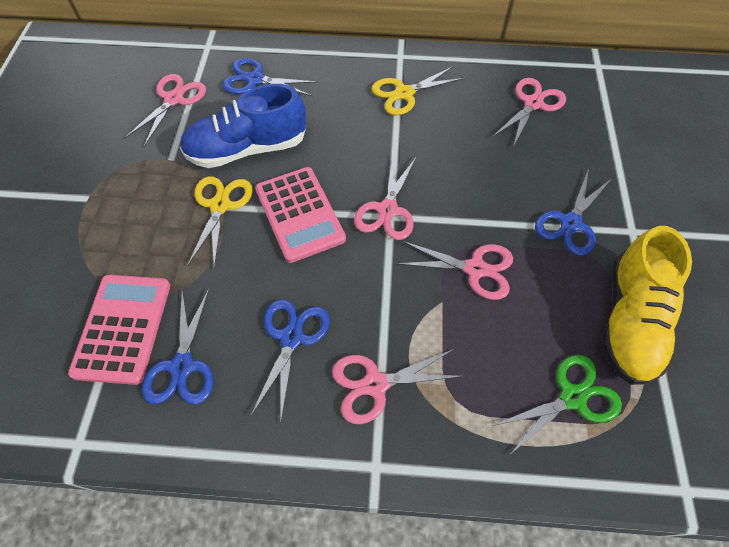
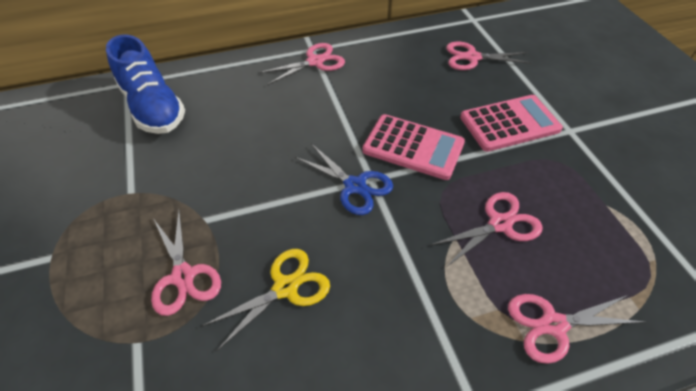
blue scissors: 4 -> 1
green scissors: 1 -> 0
yellow scissors: 2 -> 1
yellow shoe: 1 -> 0

